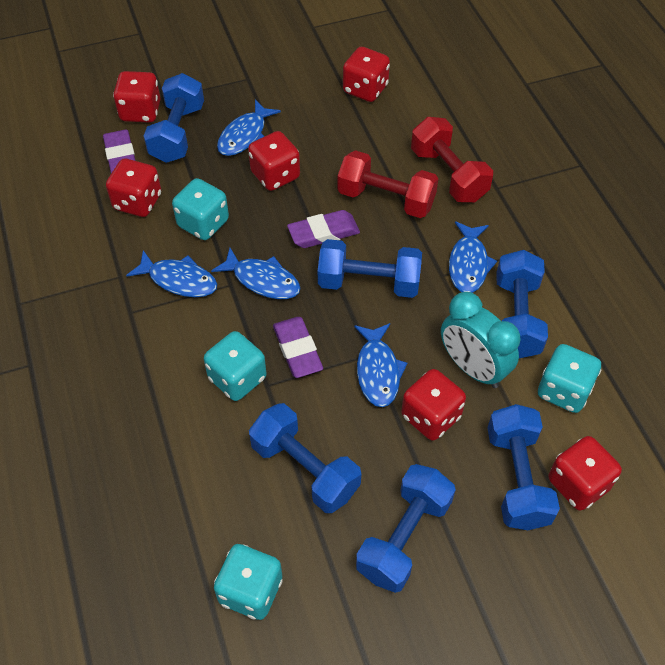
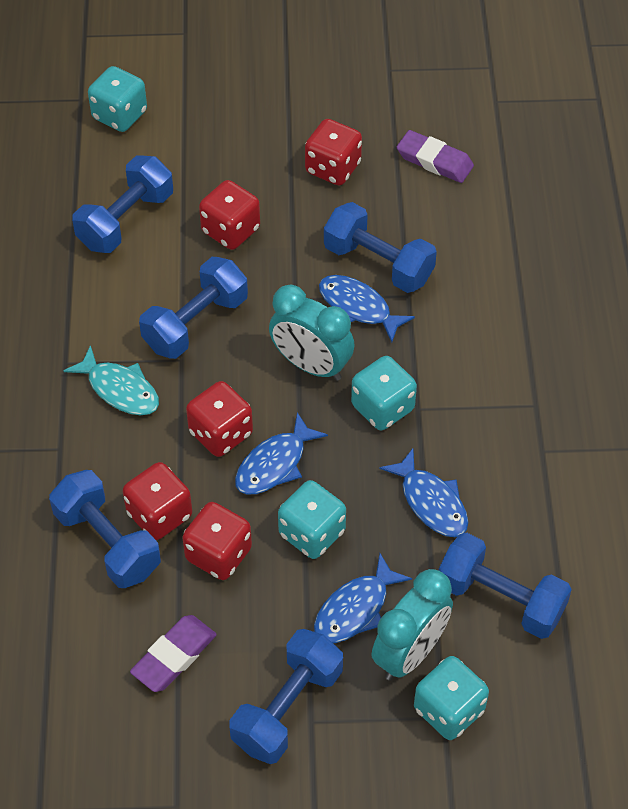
blue fish: 5 -> 4
purple eraser: 3 -> 2
red dice: 6 -> 5
red dumbbell: 2 -> 0
turquoise clock: 1 -> 2
turquoise fish: 0 -> 1

